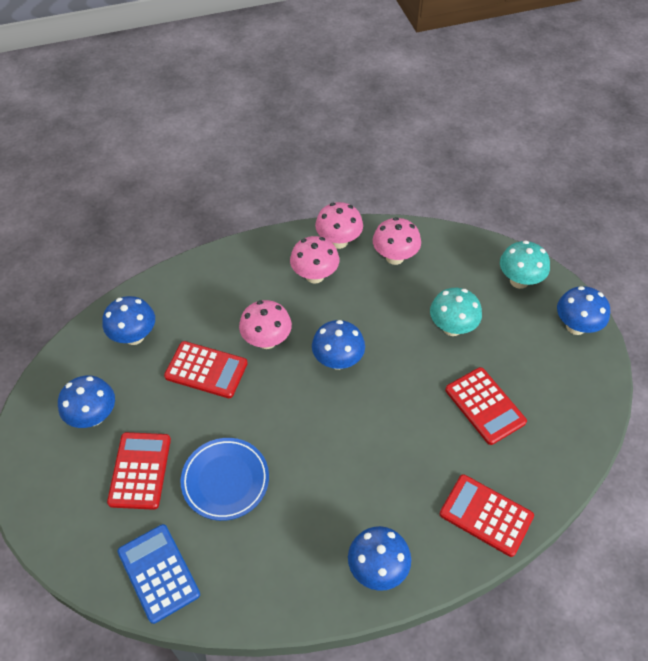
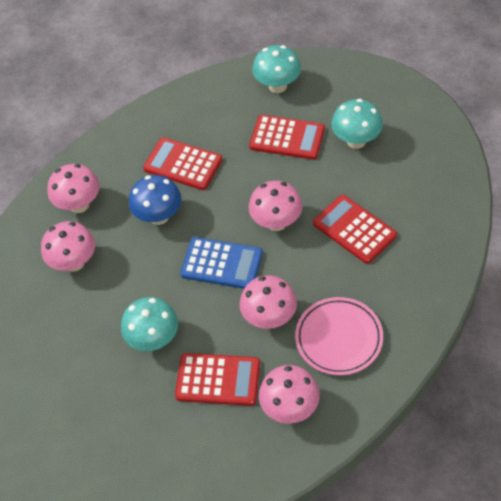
blue mushroom: 5 -> 1
blue plate: 1 -> 0
pink mushroom: 4 -> 5
pink plate: 0 -> 1
turquoise mushroom: 2 -> 3

